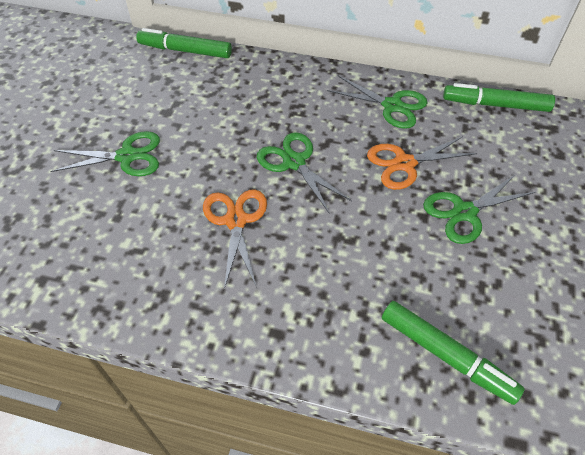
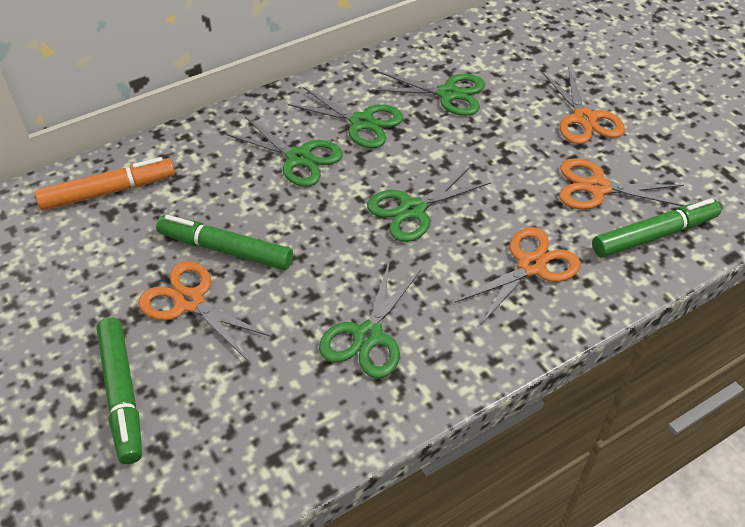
green scissors: 4 -> 5
orange marker: 0 -> 1
orange scissors: 2 -> 4

